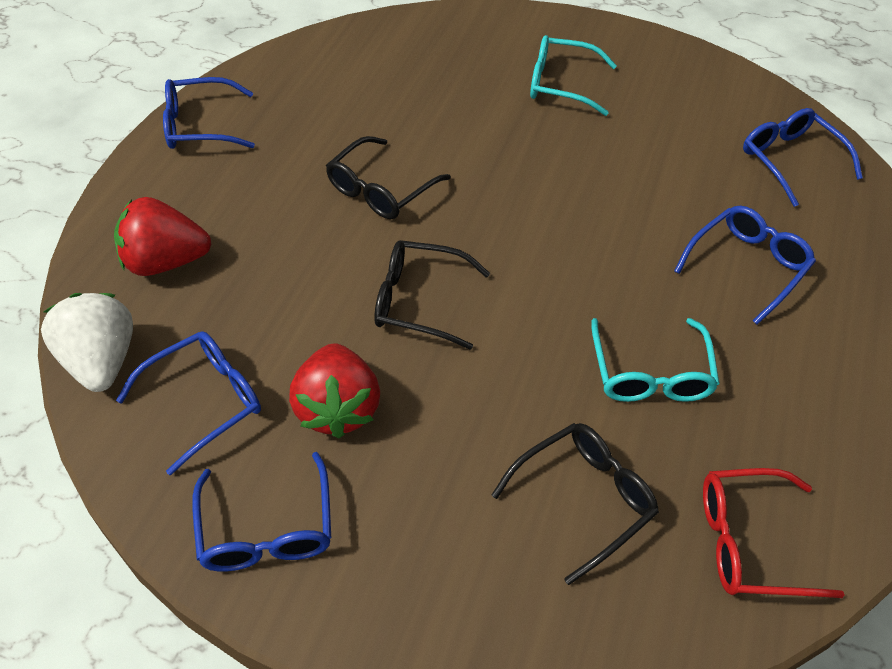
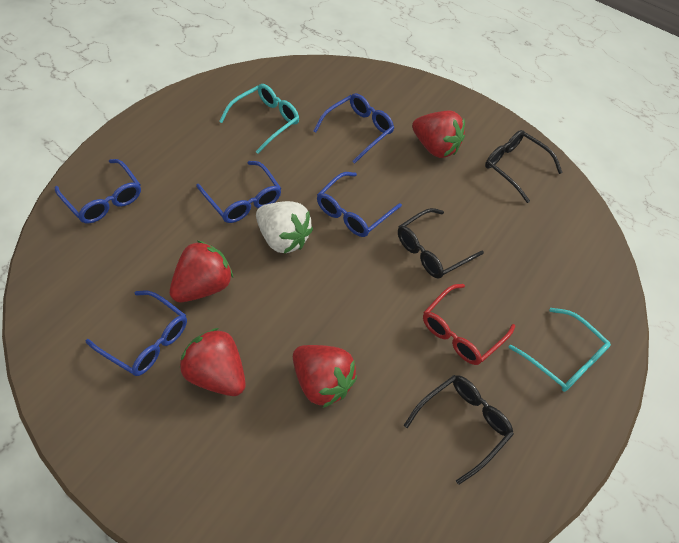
red strawberry: 2 -> 4

